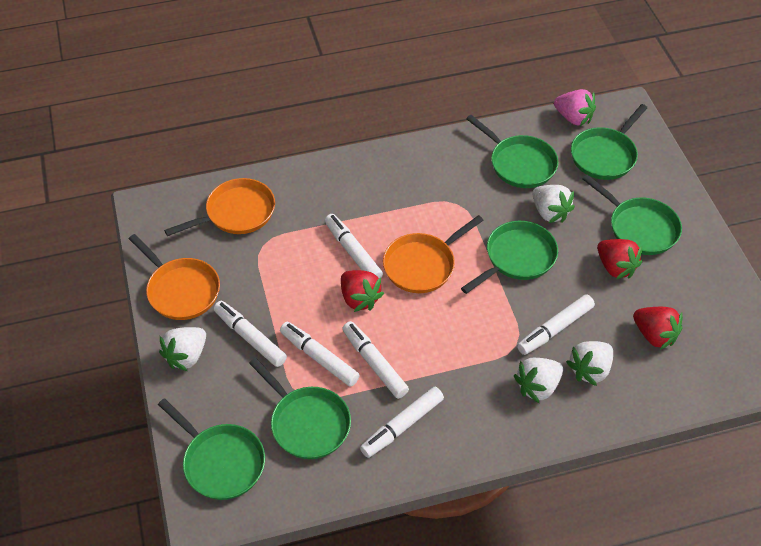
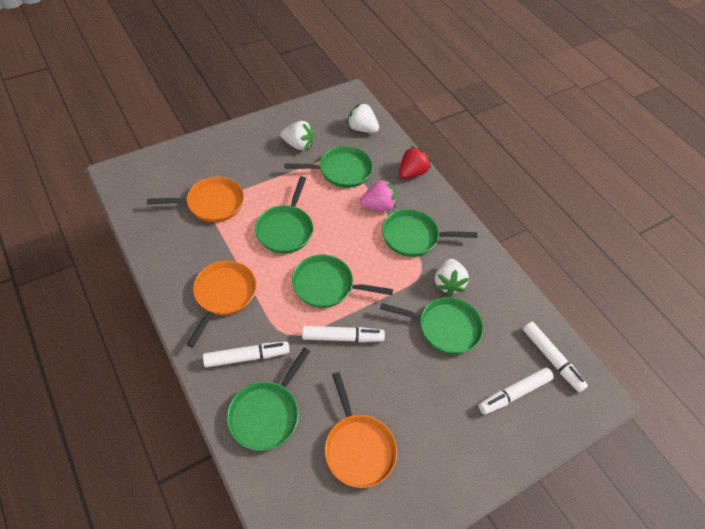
red strawberry: 3 -> 1
white marker: 6 -> 4
white strawberry: 4 -> 3

